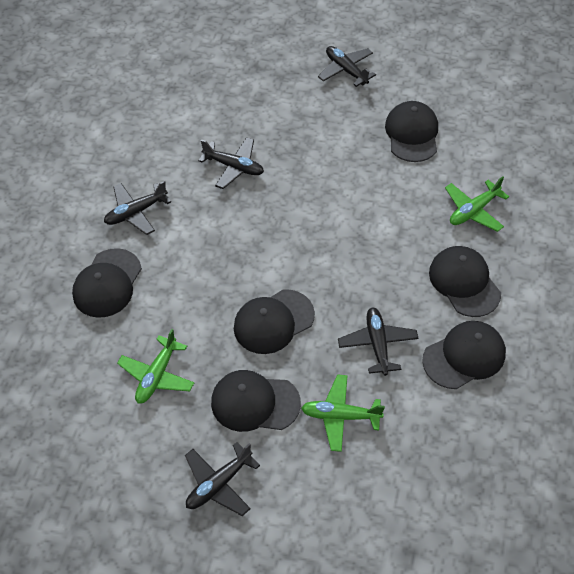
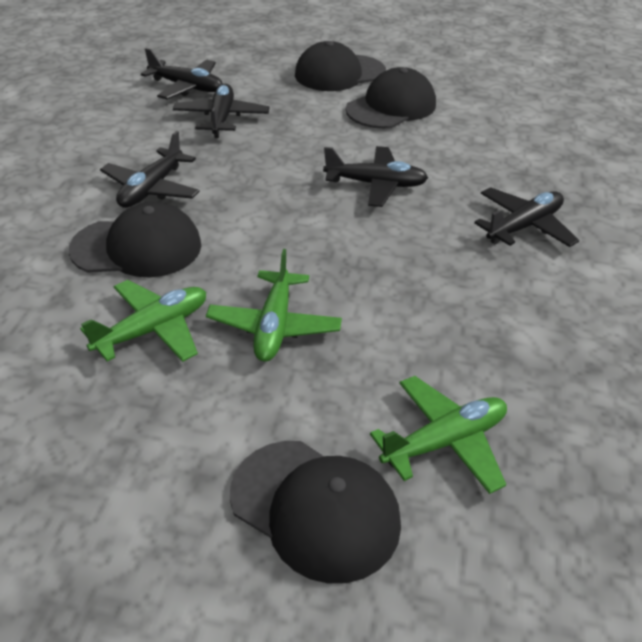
black cap: 6 -> 4

